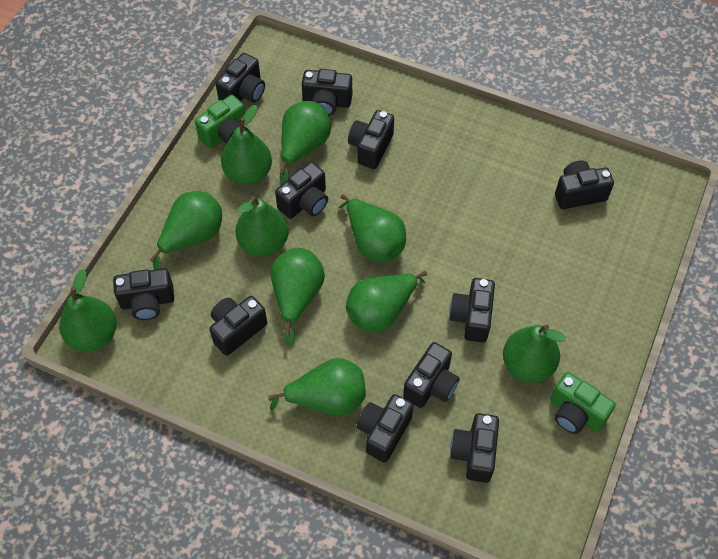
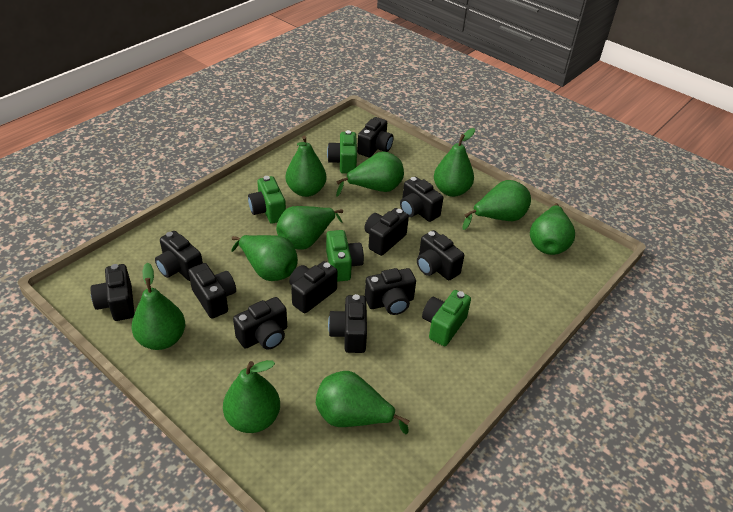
green camera: 2 -> 4

